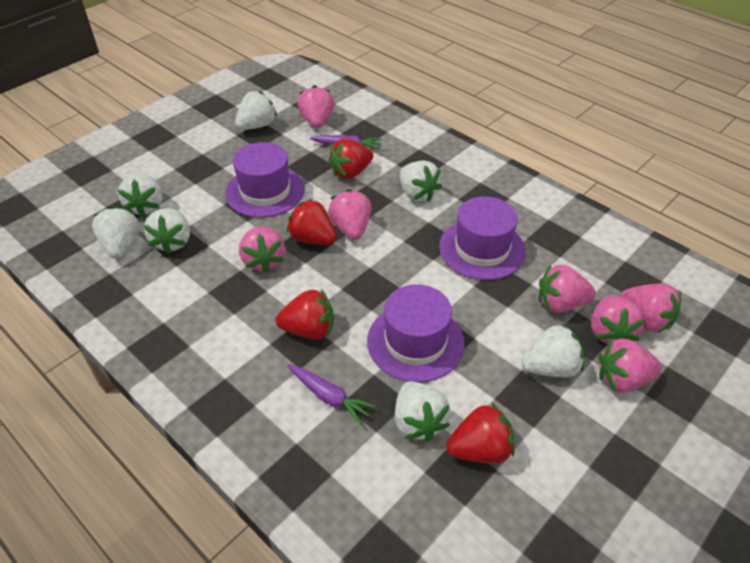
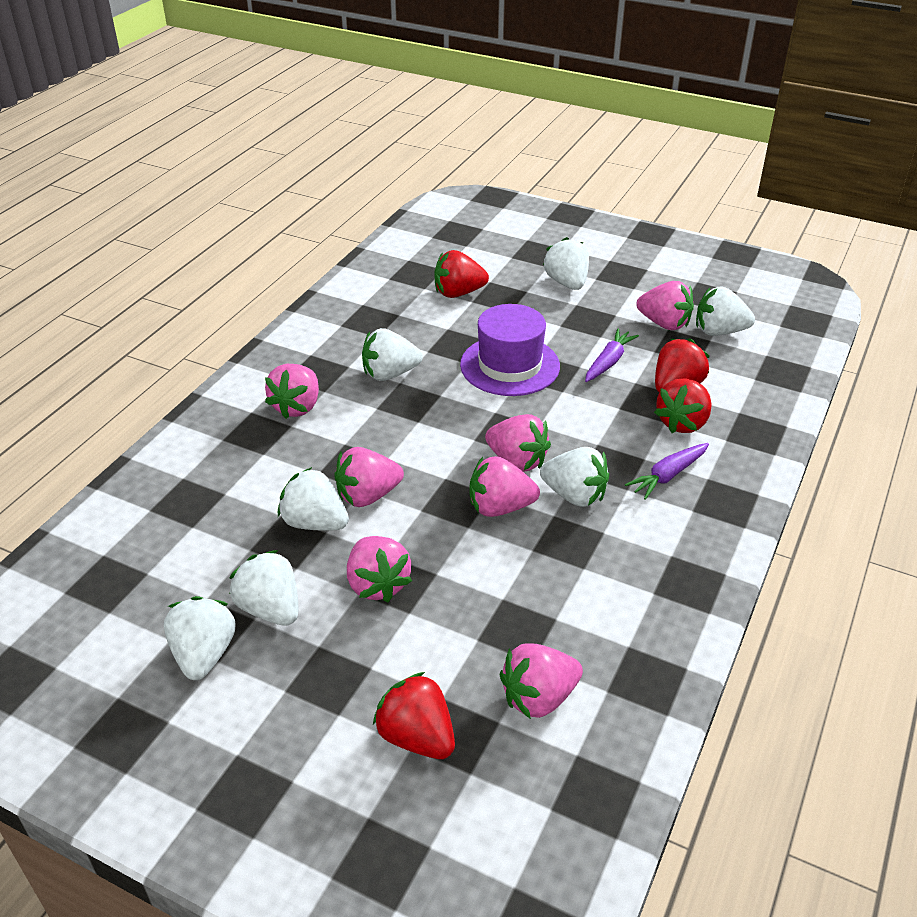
purple hat: 3 -> 1

